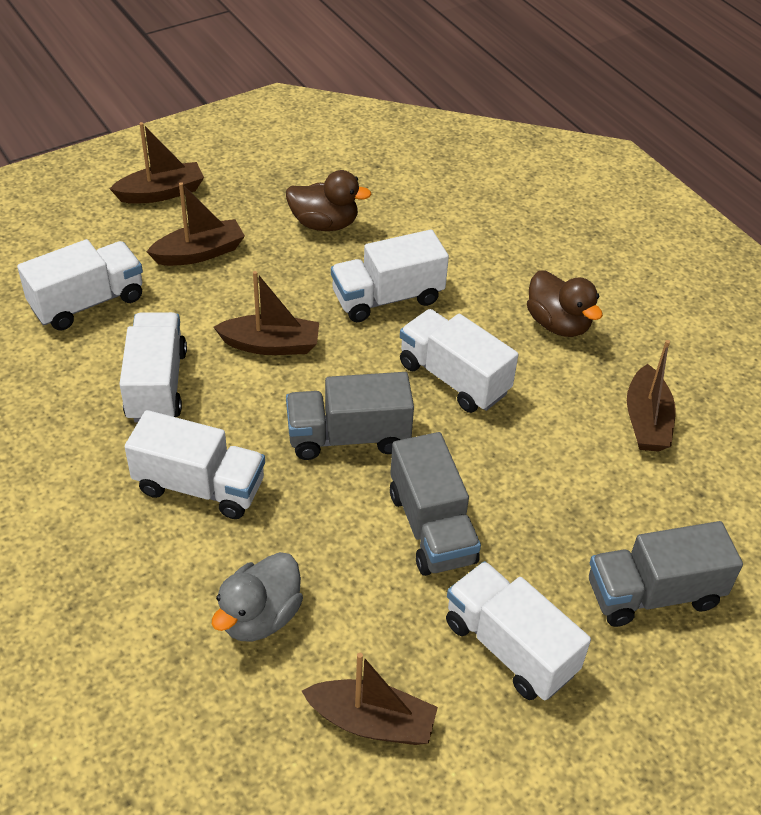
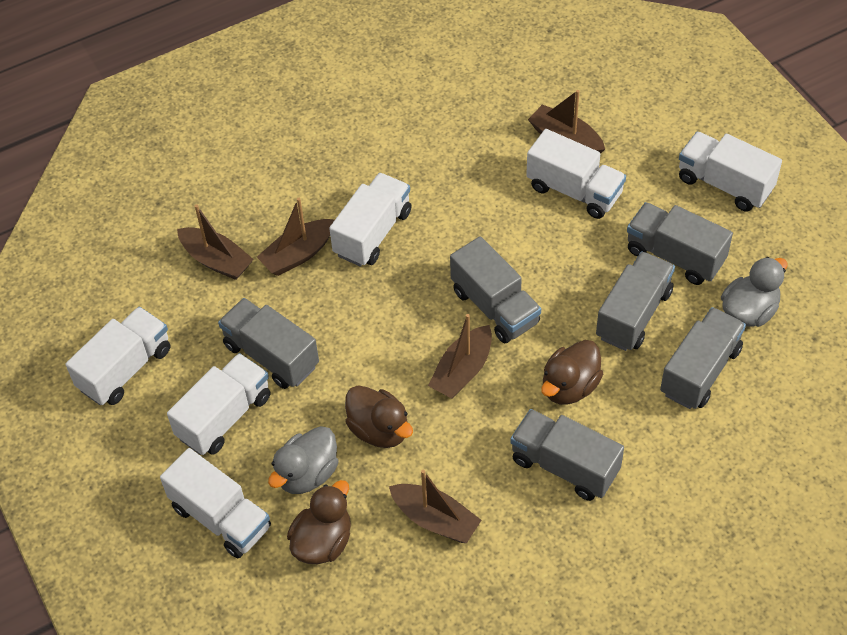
brown duck: 2 -> 3
grey duck: 1 -> 2
grey truck: 3 -> 6

